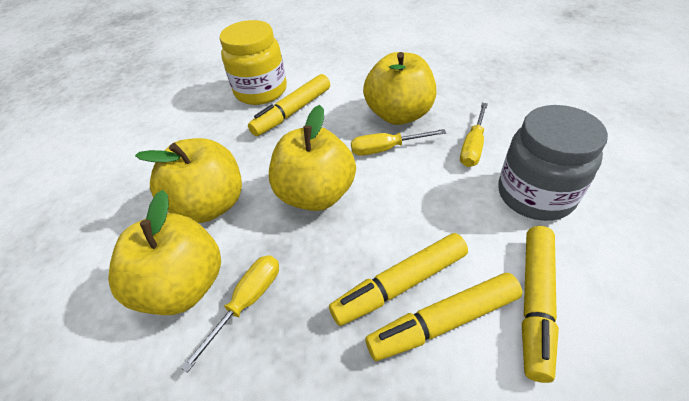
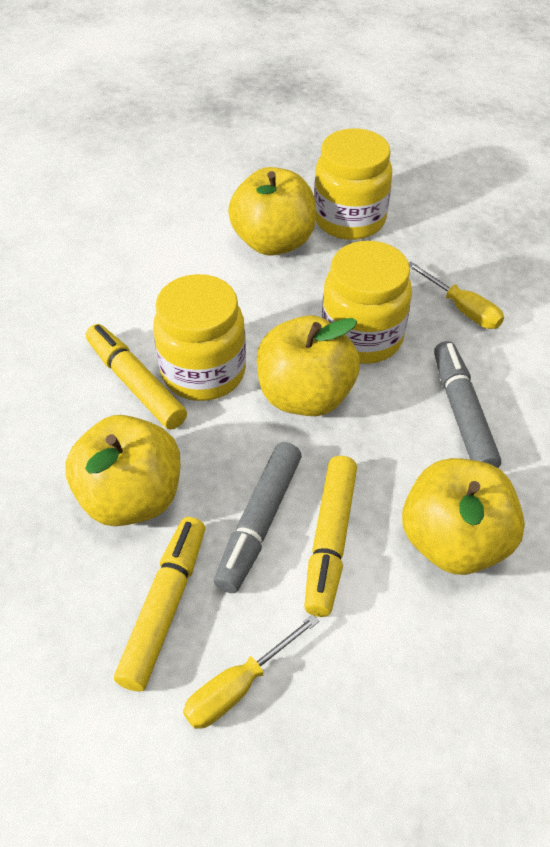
grey jar: 1 -> 0
grey marker: 0 -> 2
yellow jar: 1 -> 3
yellow marker: 4 -> 3
yellow screwdriver: 3 -> 2

